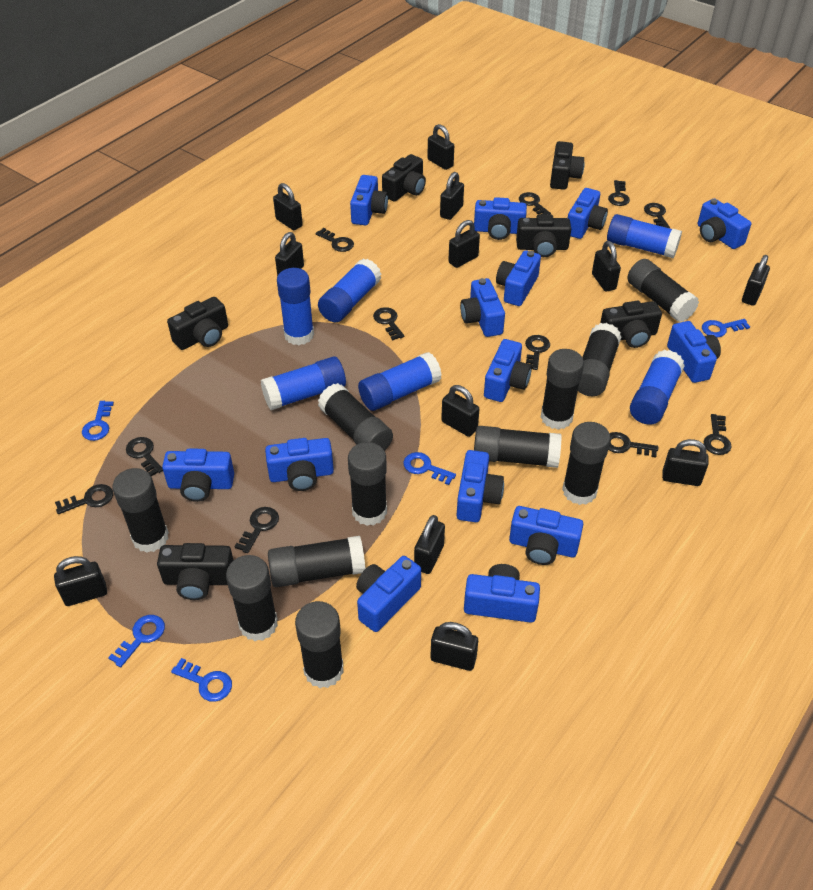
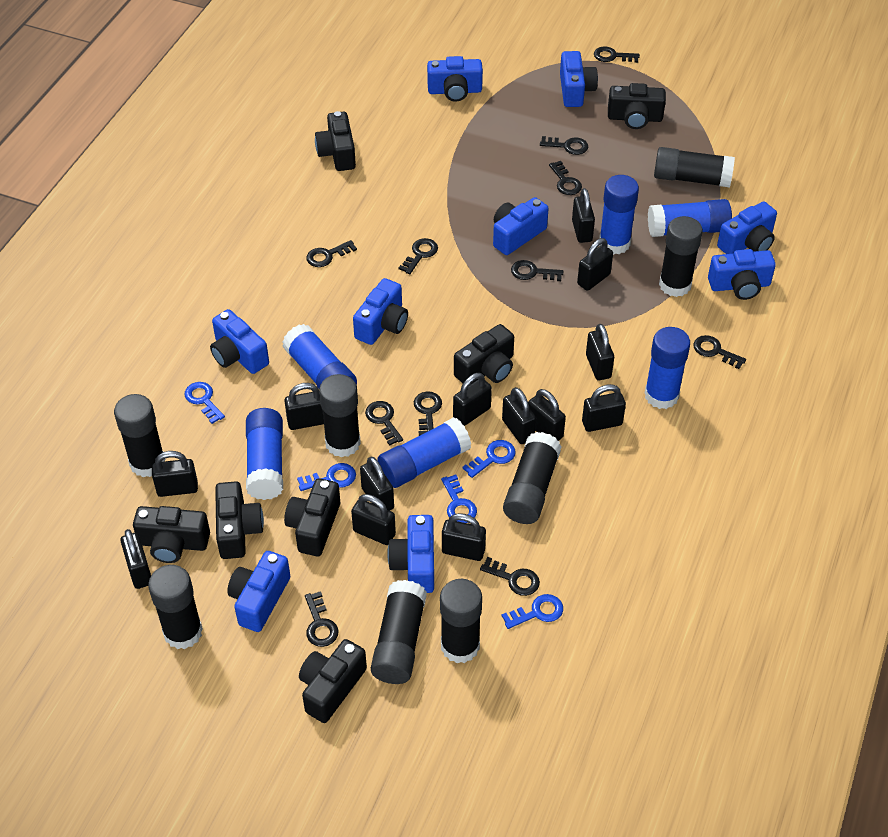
black camera: 6 -> 7
black glue stick: 11 -> 8
black padlock: 12 -> 13
blue camera: 14 -> 9

